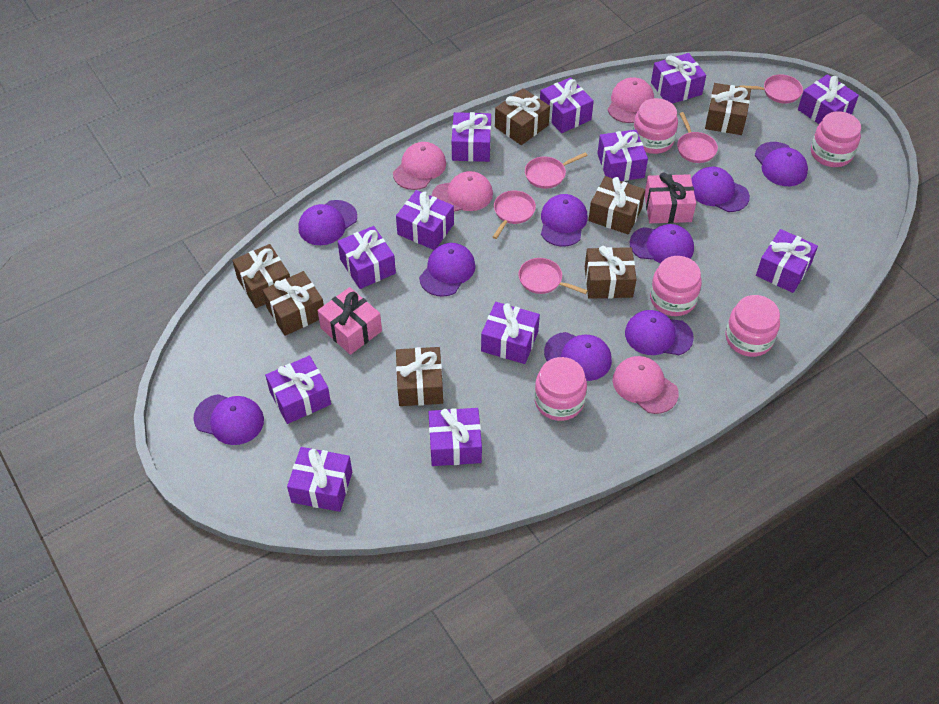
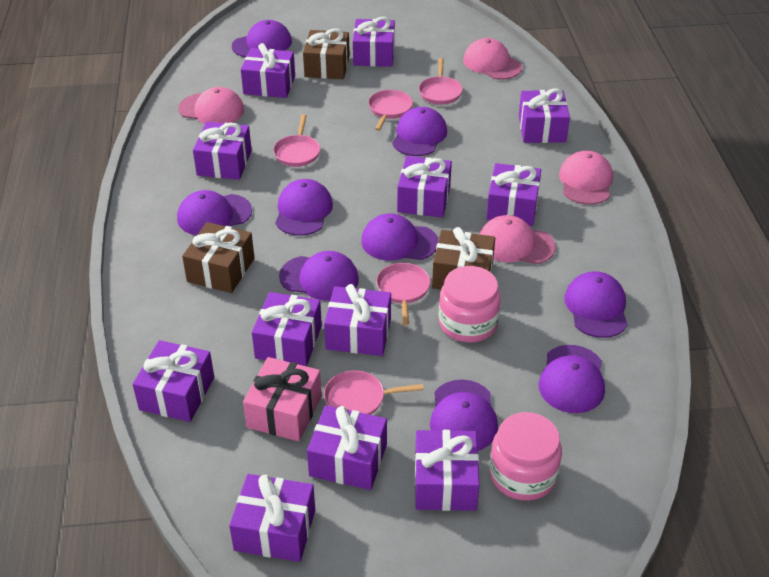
brown gift: 7 -> 3
pink gift: 2 -> 1
pink jar: 5 -> 2

